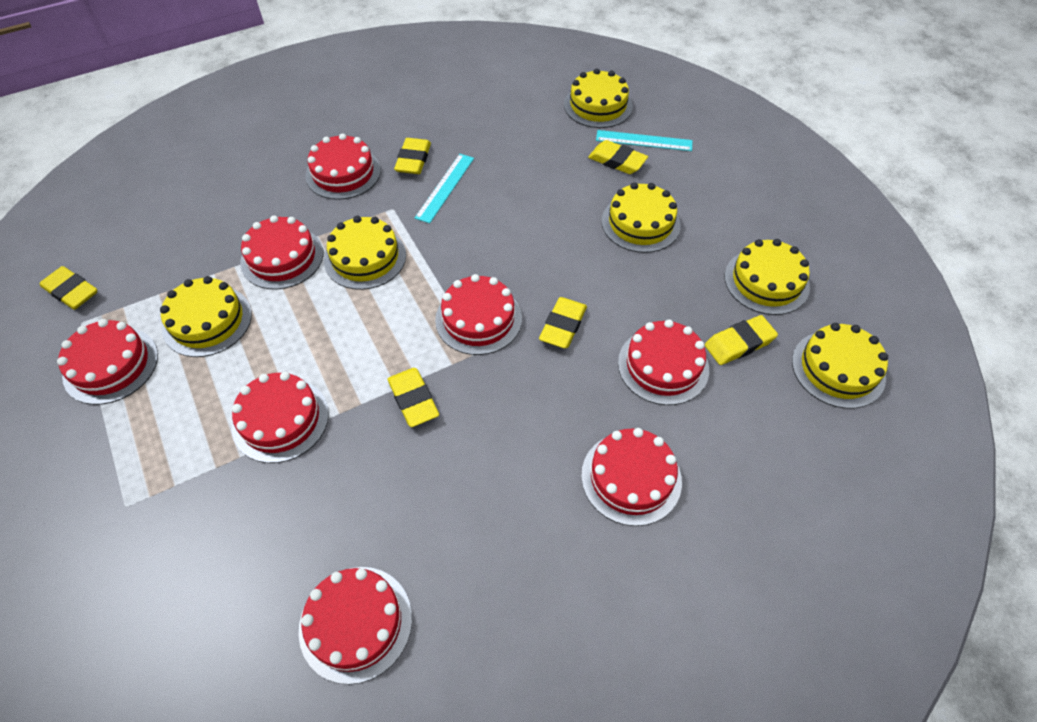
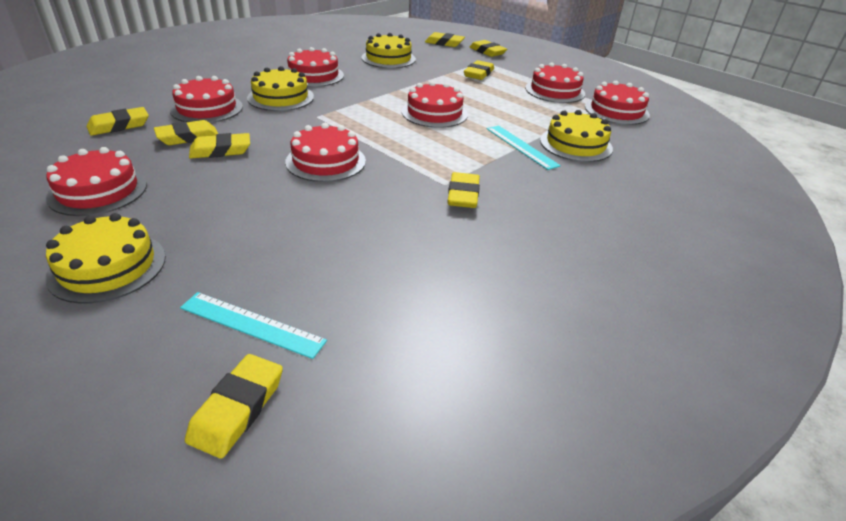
red cake: 8 -> 7
yellow cake: 6 -> 4
yellow eraser: 6 -> 8

